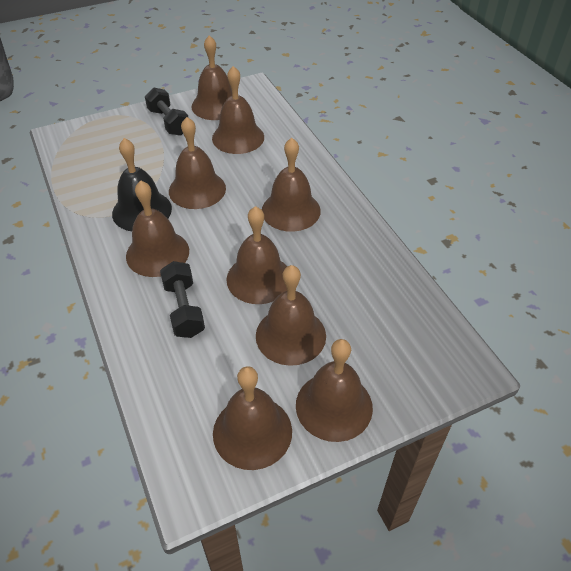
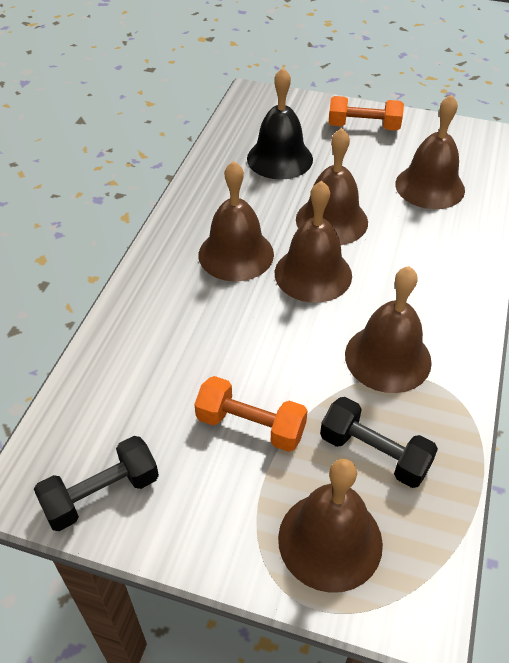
brown bell: 9 -> 6
orange dumbbell: 0 -> 2

